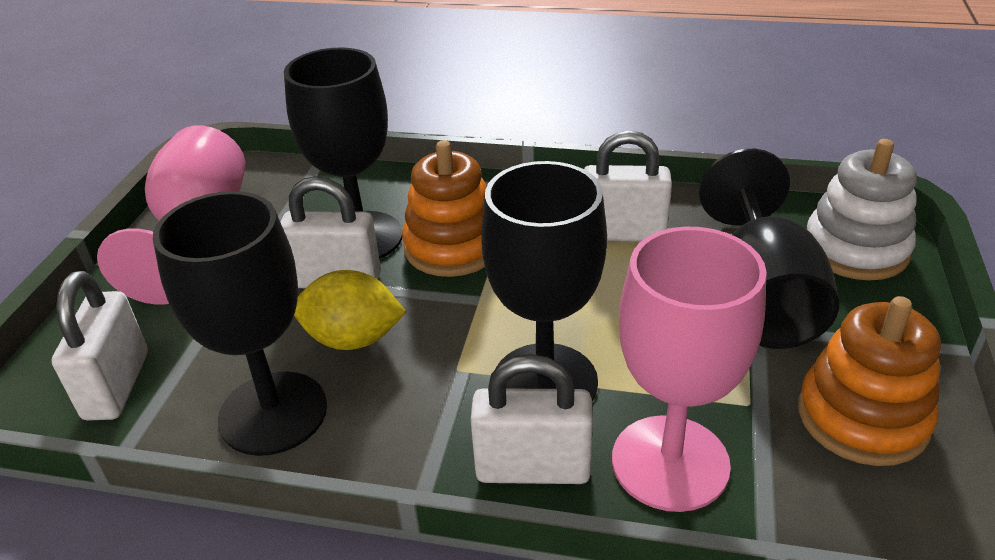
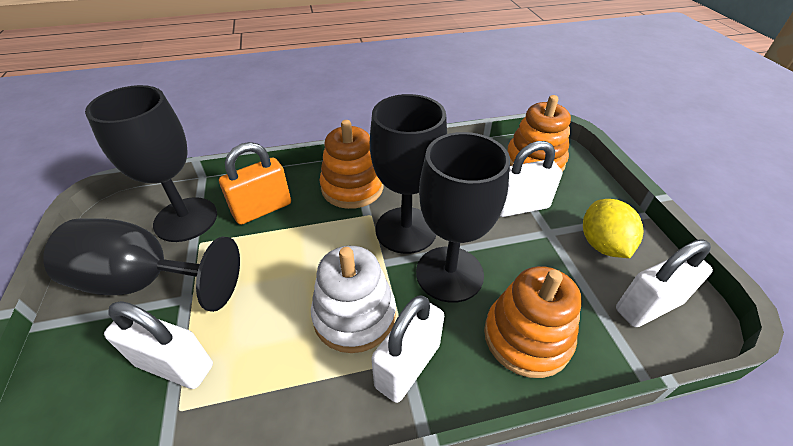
orange padlock: 0 -> 1
orange stacking toy: 2 -> 3
pink goblet: 2 -> 0

